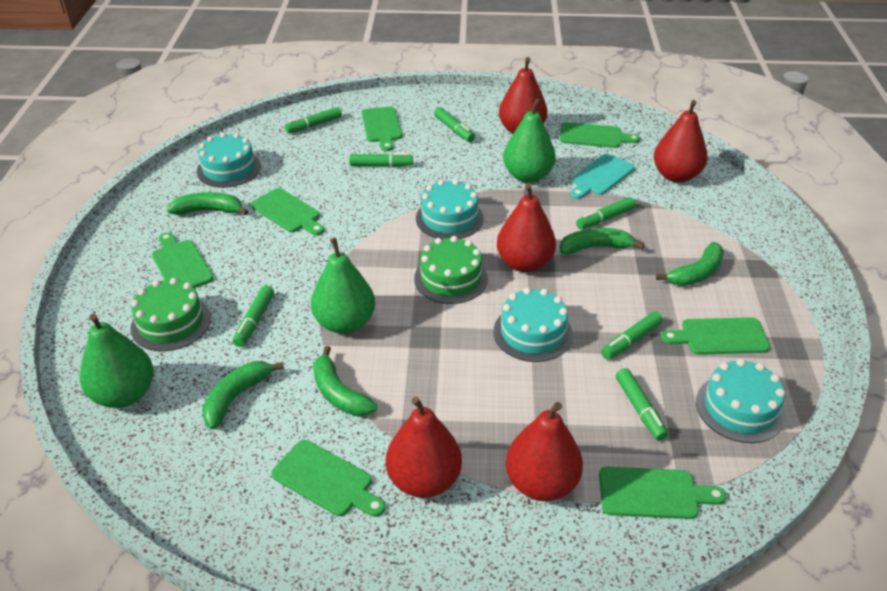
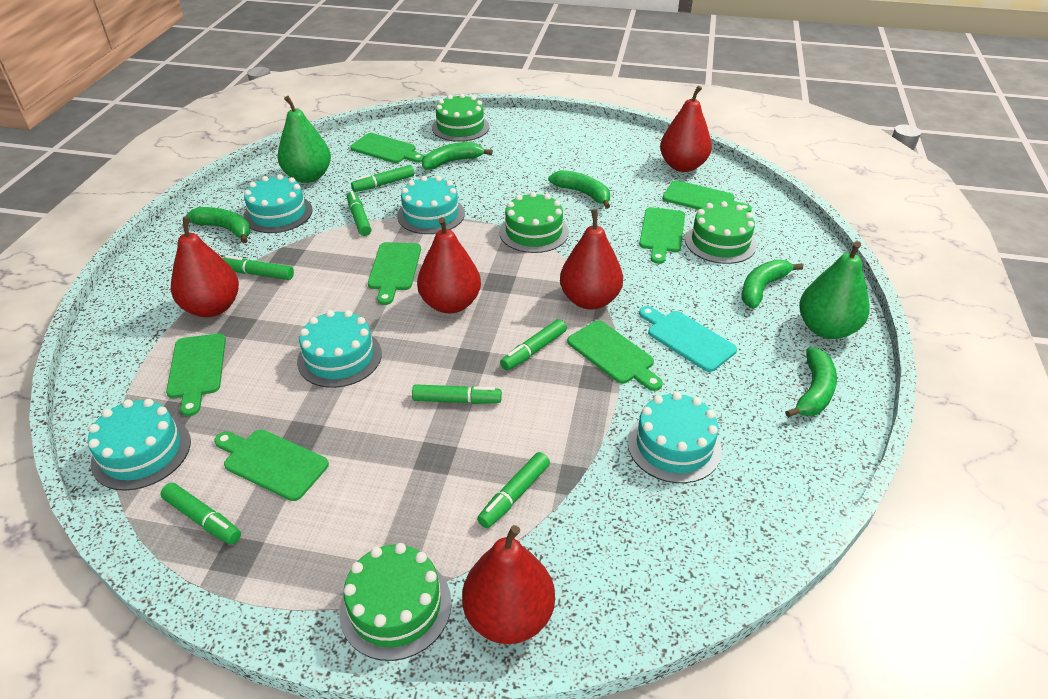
green cake: 2 -> 4
green pear: 3 -> 2
turquoise cake: 4 -> 5

